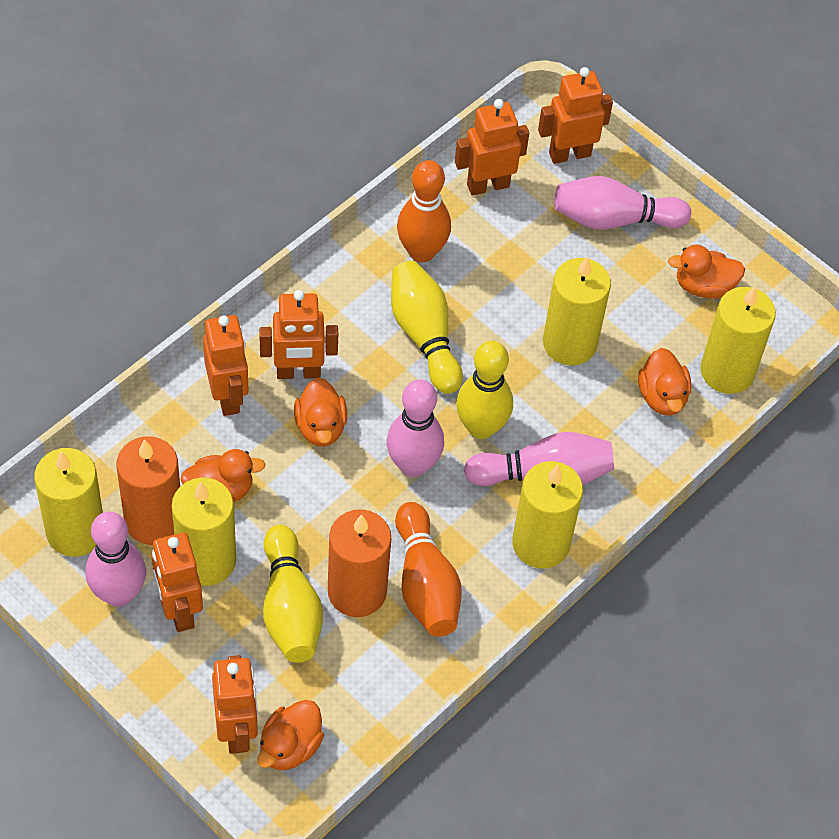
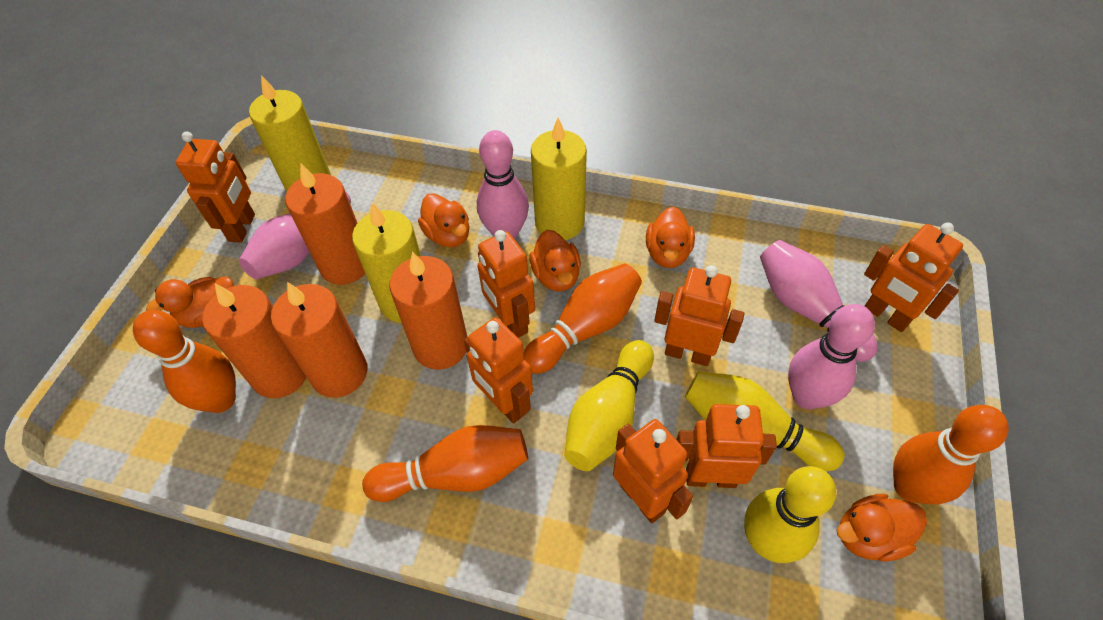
orange bowling pin: 2 -> 4
orange candle: 2 -> 4
orange robot: 6 -> 7
yellow candle: 5 -> 3

